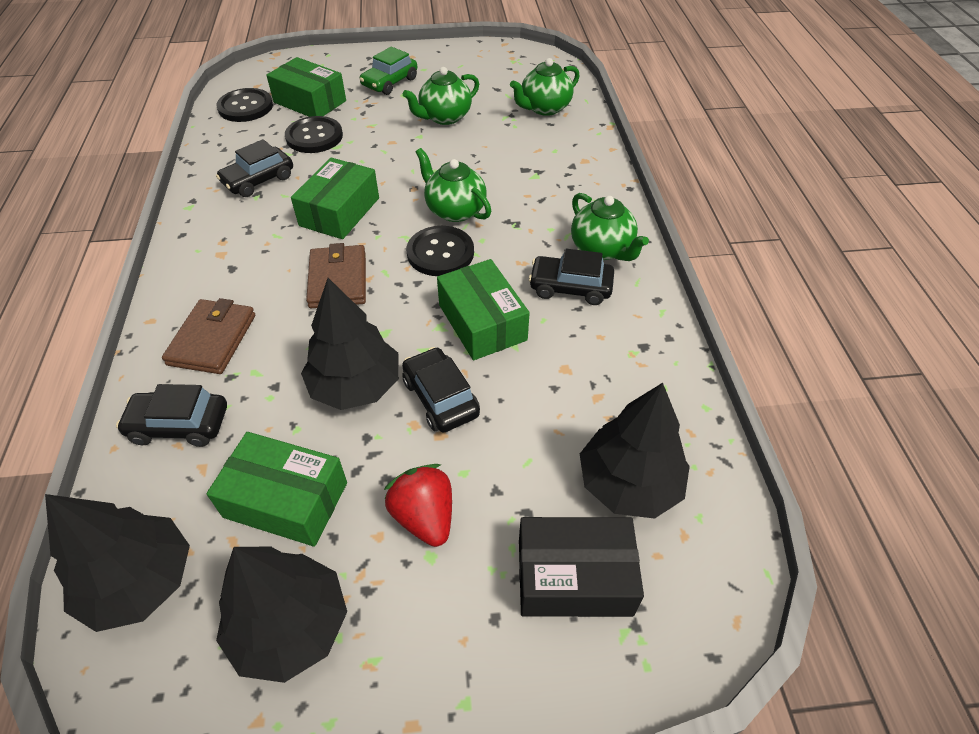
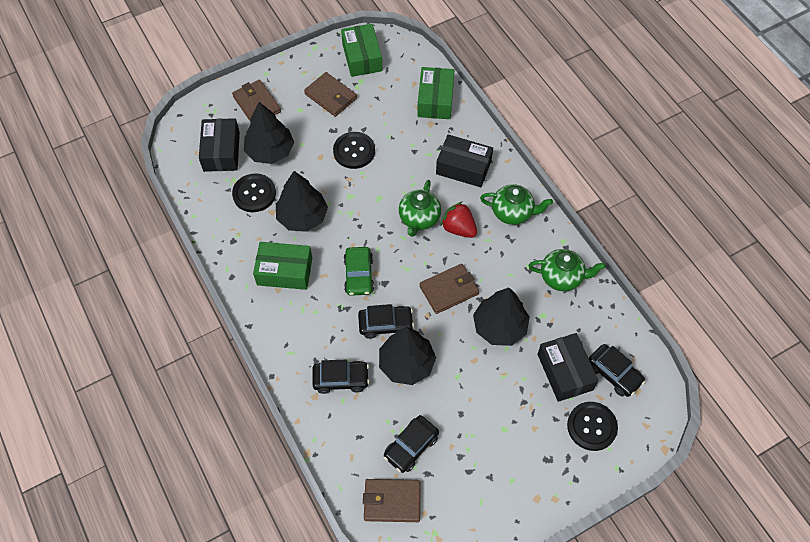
black box: 1 -> 3
brown wallet: 2 -> 4
green box: 4 -> 3
green teapot: 4 -> 3

